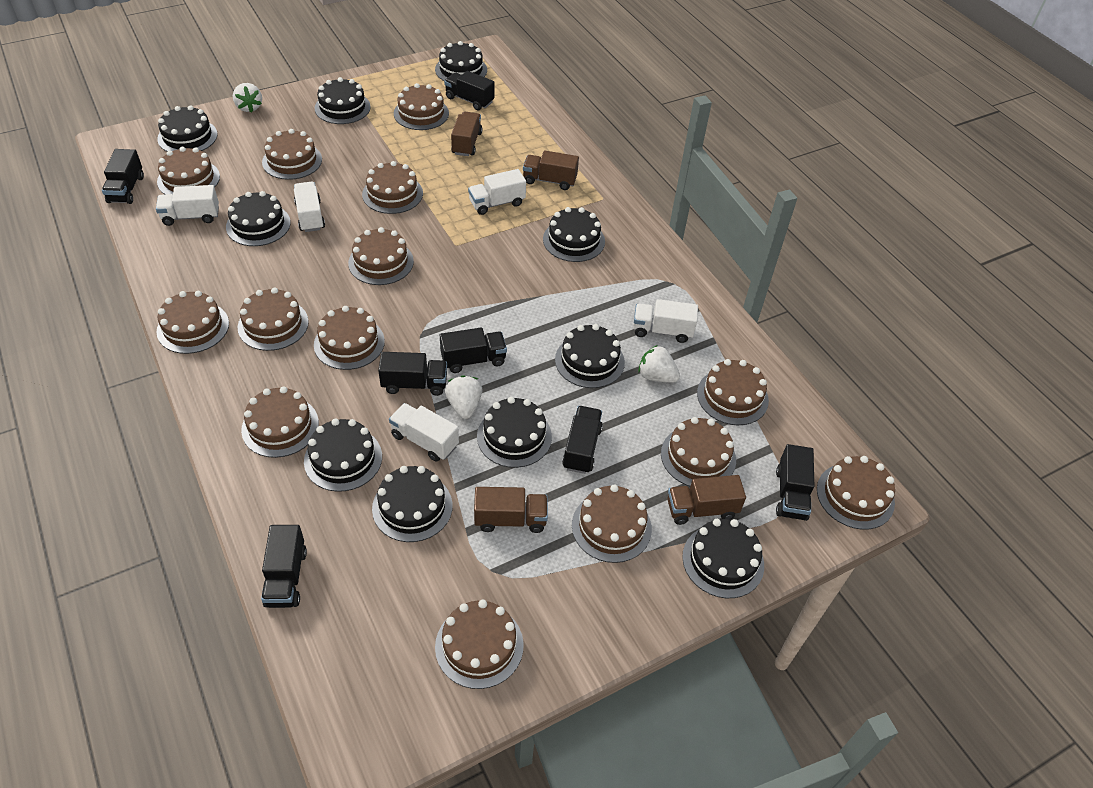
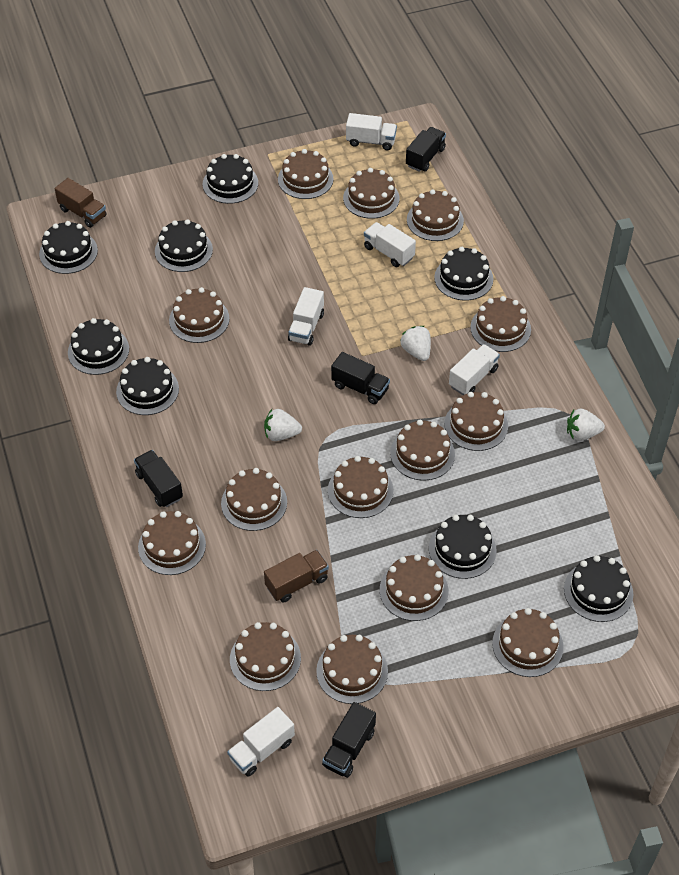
black cake: 10 -> 8
black truck: 7 -> 4
brown truck: 4 -> 2

